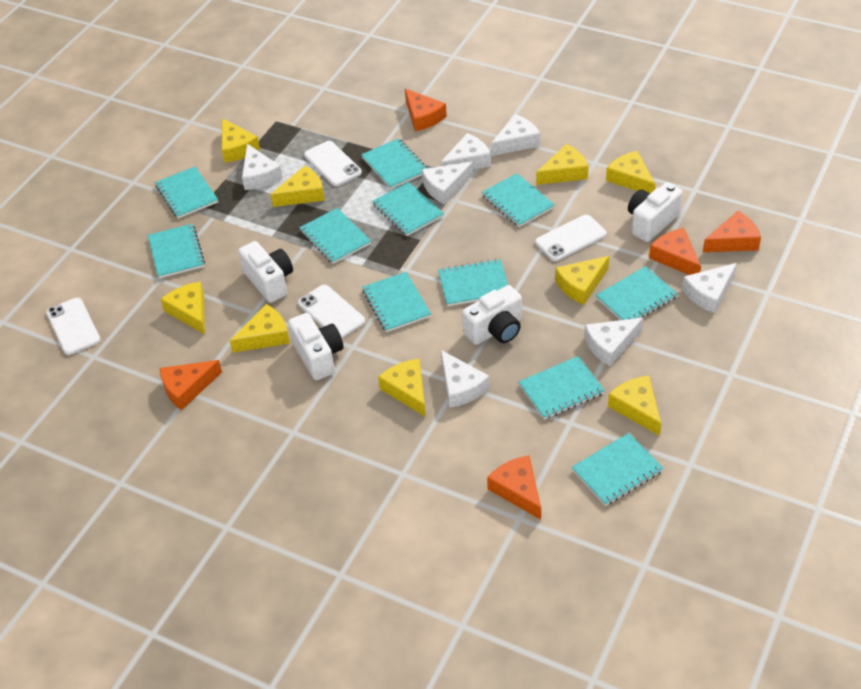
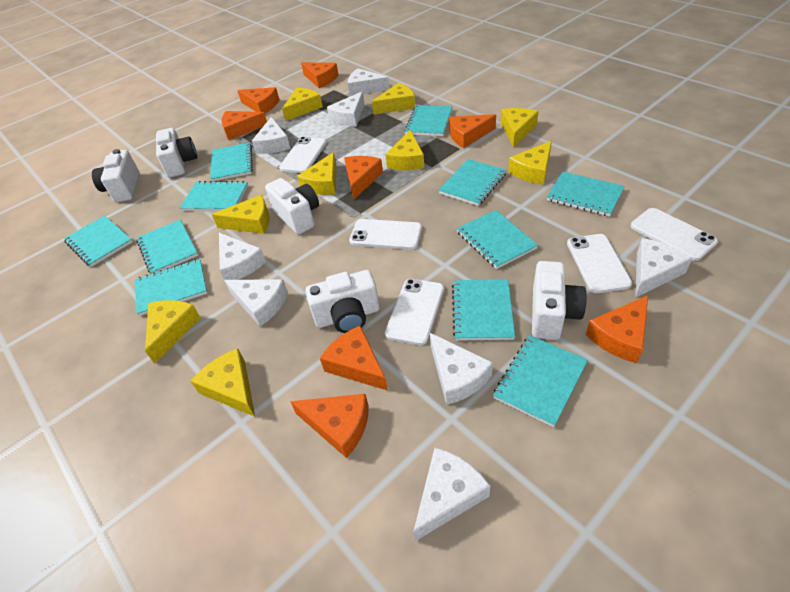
orange cheese: 5 -> 8
white camera: 4 -> 5
white cheese: 7 -> 8
white phone: 4 -> 5

